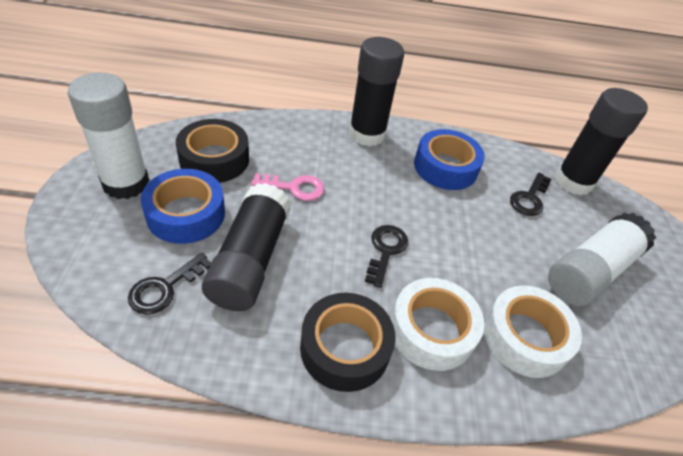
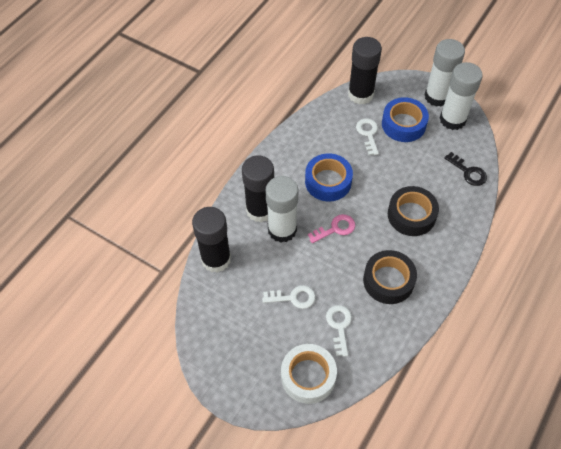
black key: 3 -> 1
white glue stick: 2 -> 3
white key: 0 -> 3
white tape: 2 -> 1

